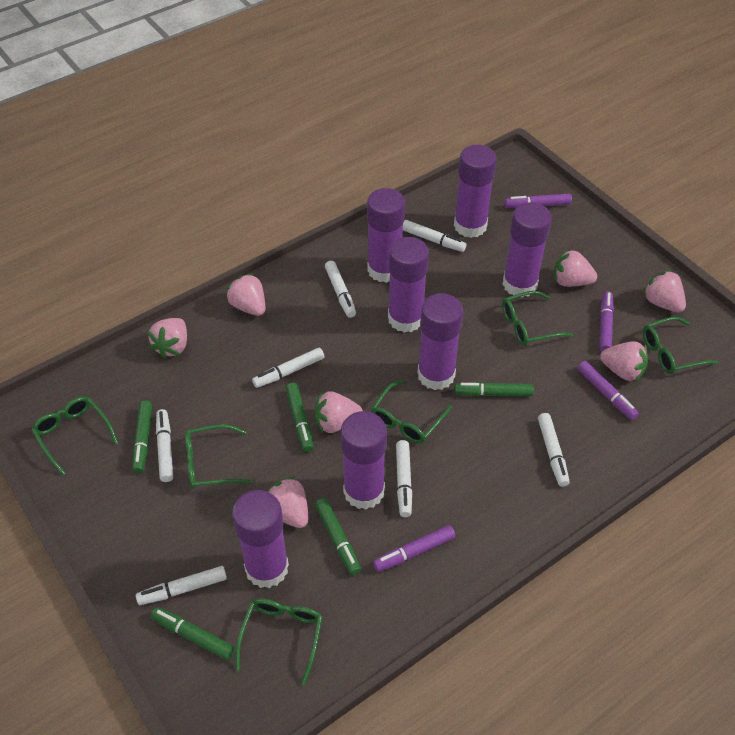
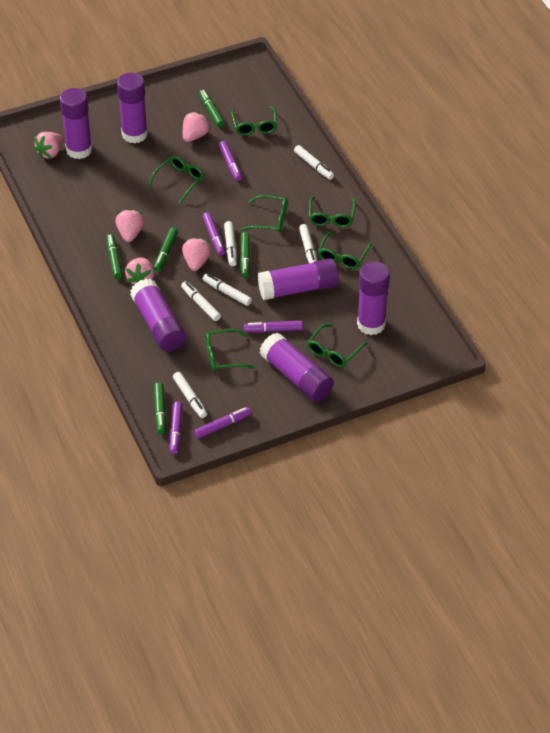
green glasses: 6 -> 7
pink strawberry: 7 -> 5
purple glue stick: 7 -> 6
purple marker: 4 -> 5
white marker: 7 -> 6

